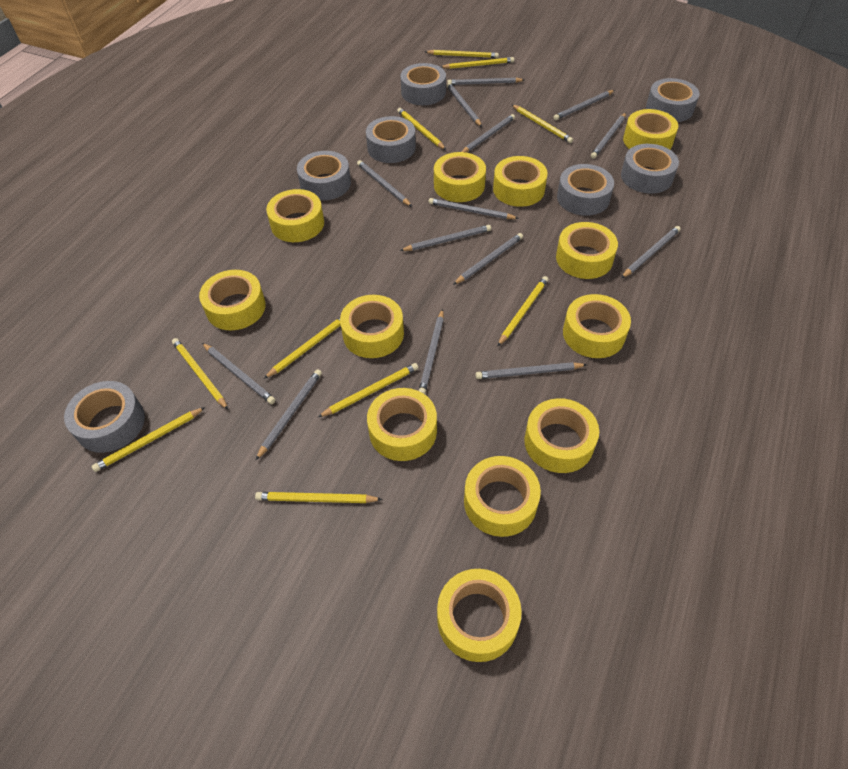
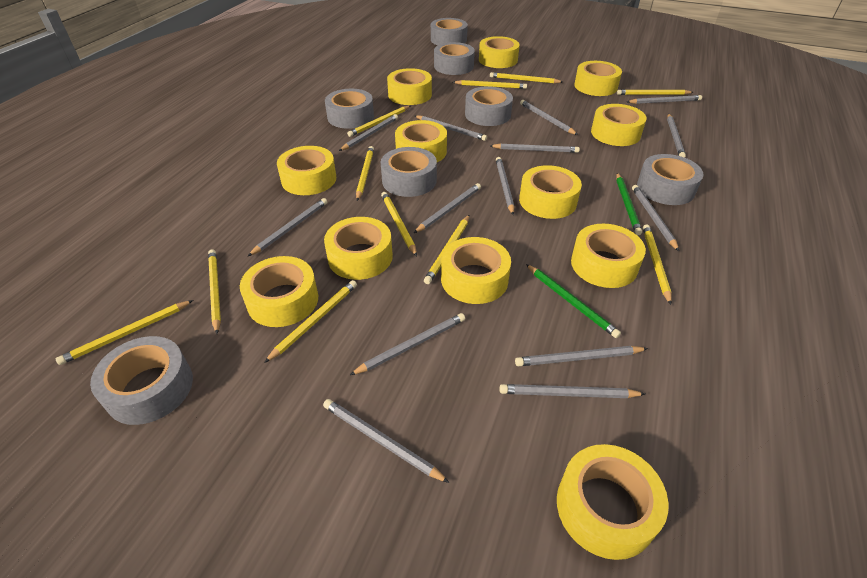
green pencil: 0 -> 2
yellow pencil: 10 -> 11

